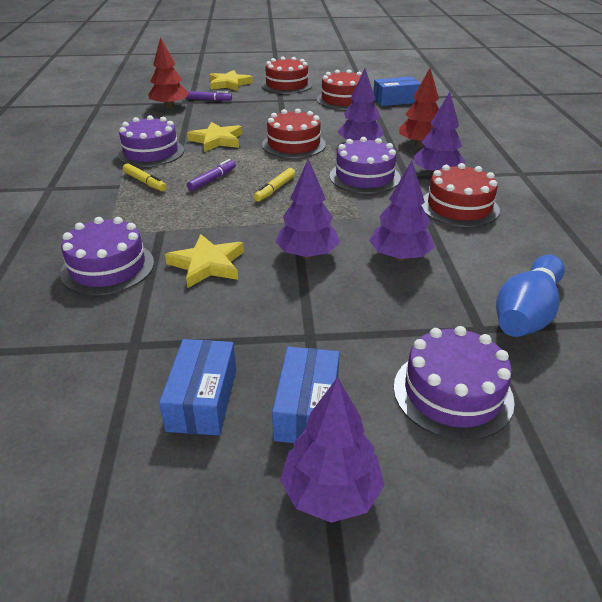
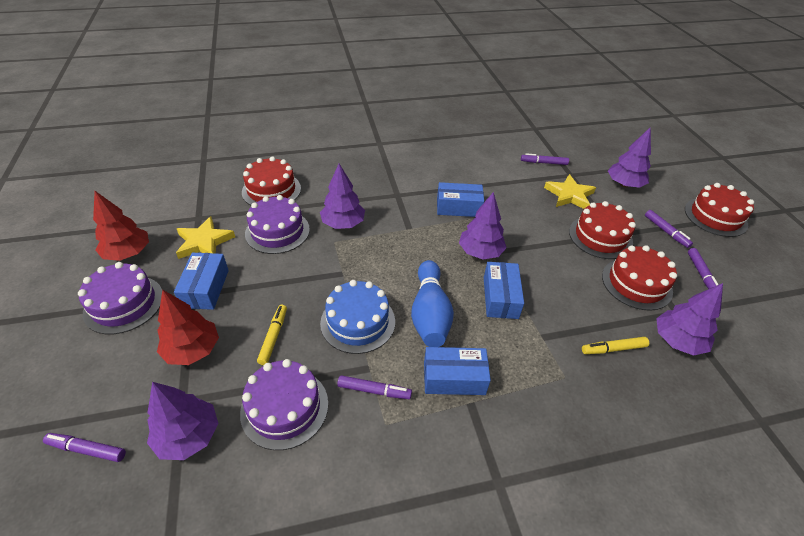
blue box: 3 -> 4
blue cake: 0 -> 1
purple cake: 4 -> 3
purple marker: 2 -> 5
yellow star: 3 -> 2

